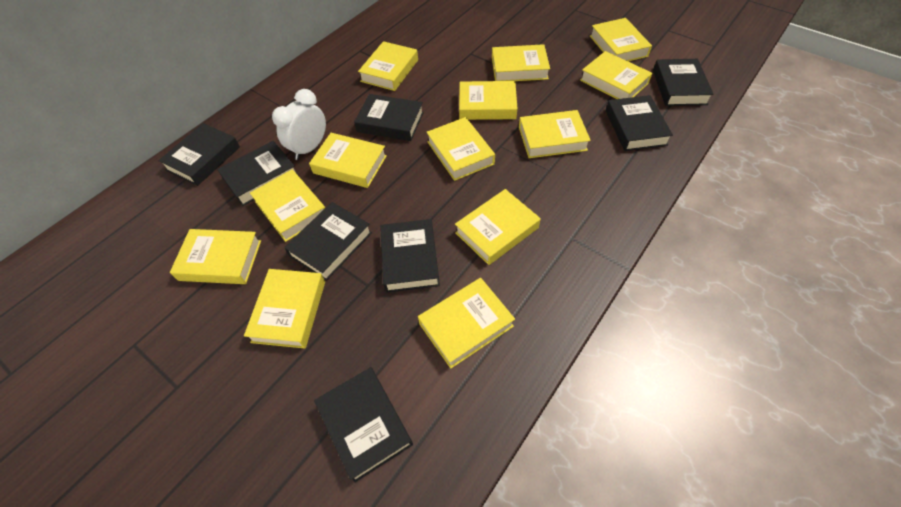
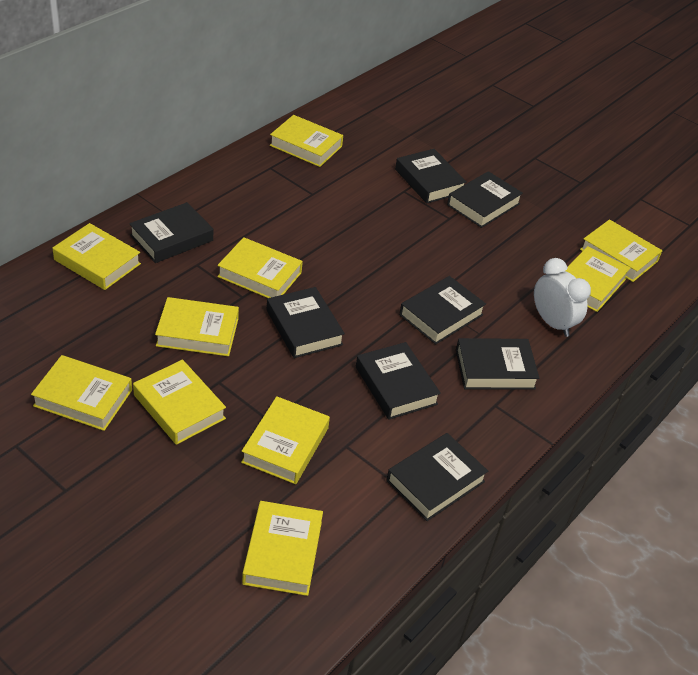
yellow book: 13 -> 10

